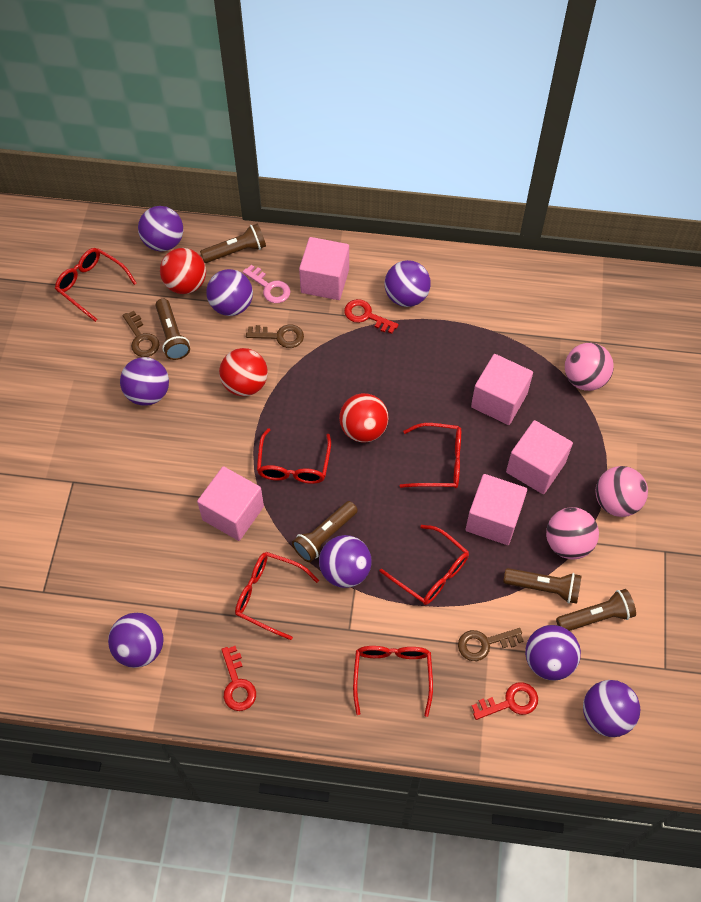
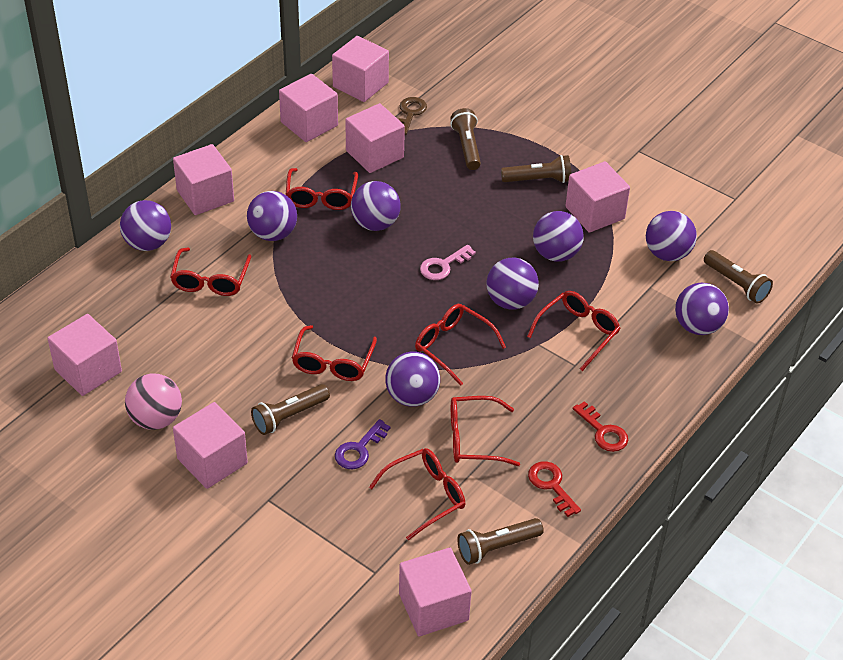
brown key: 3 -> 1
pink ball: 3 -> 1
pink cube: 5 -> 8
purple key: 0 -> 1
red ball: 3 -> 0
red glasses: 6 -> 7
red key: 3 -> 2

